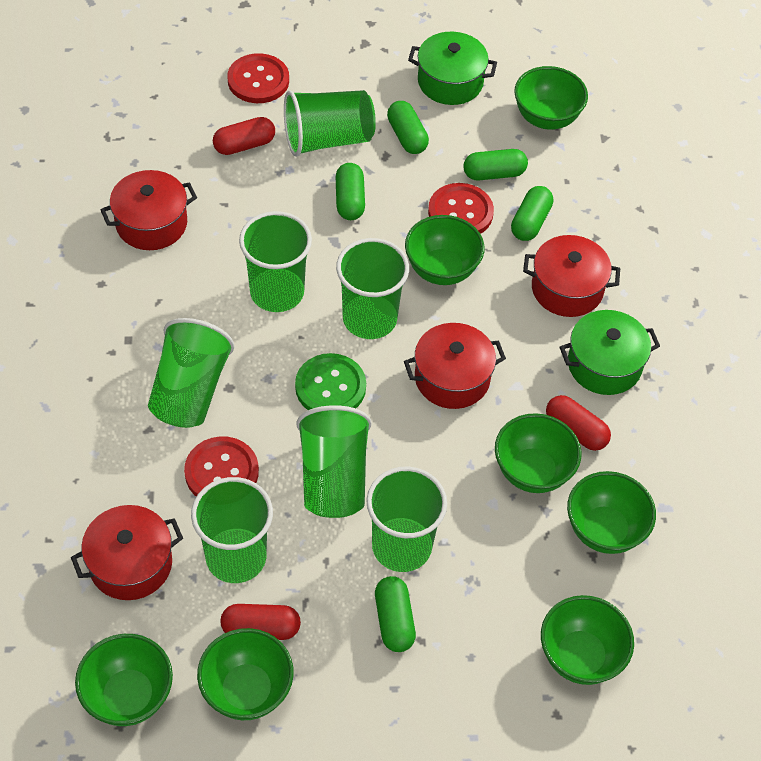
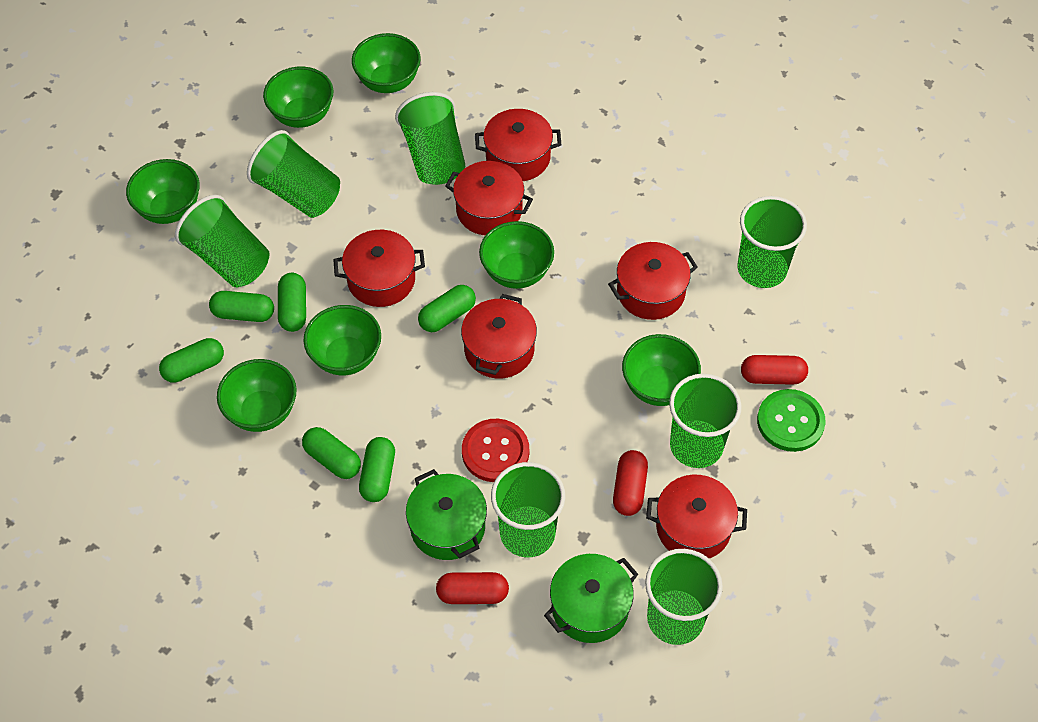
green capsule: 5 -> 6
red button: 3 -> 1
red pot: 4 -> 6

